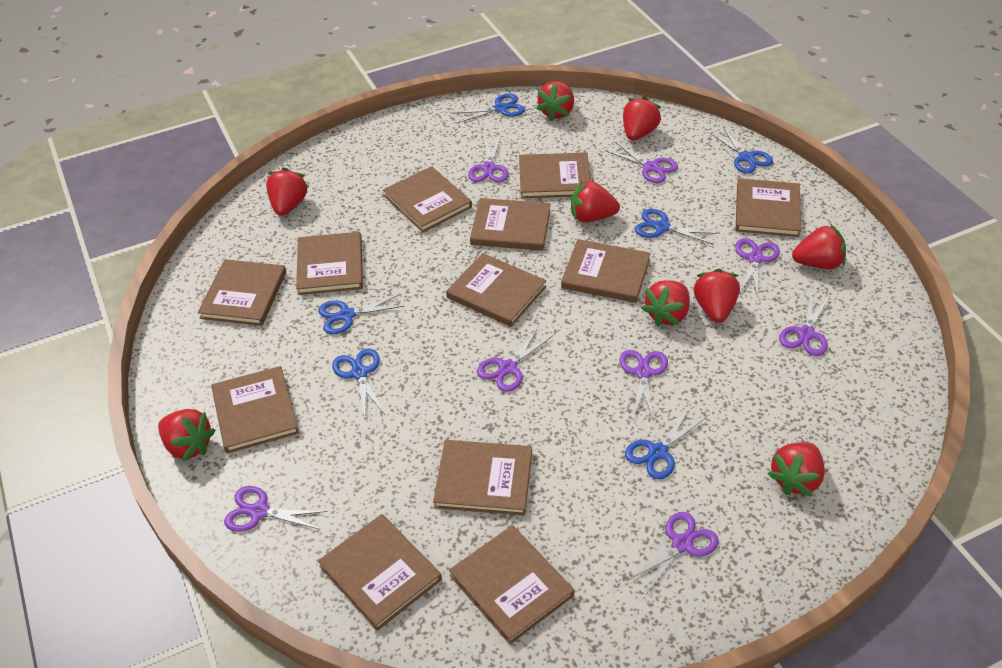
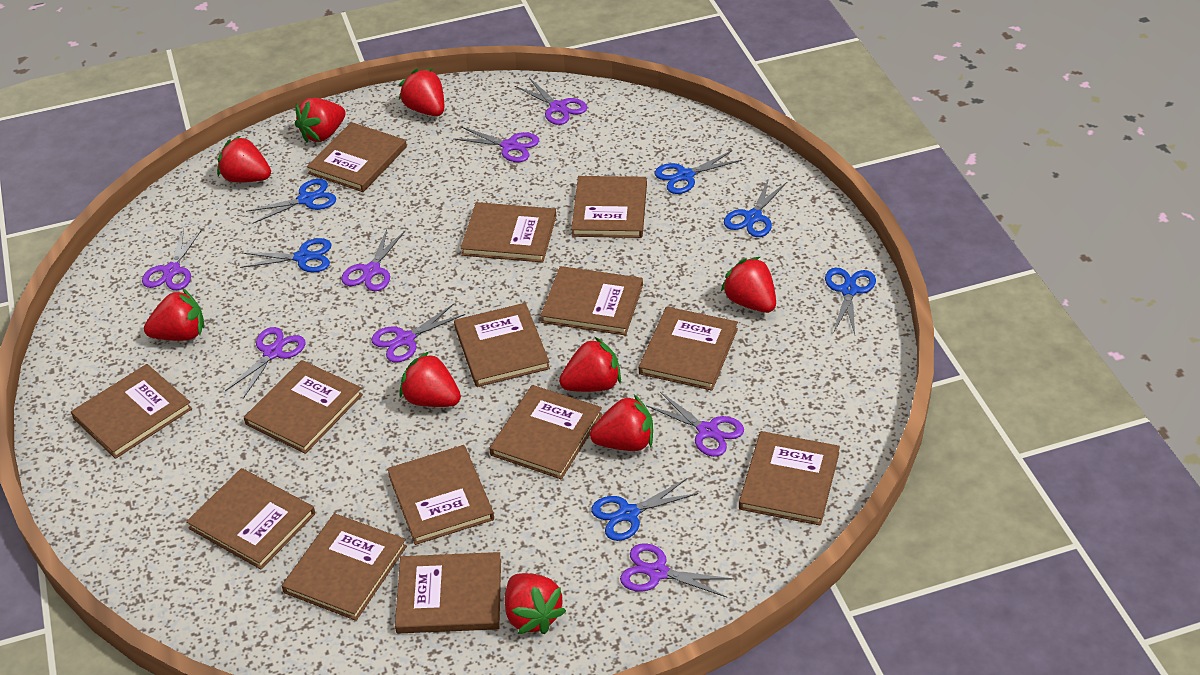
brown book: 12 -> 14

